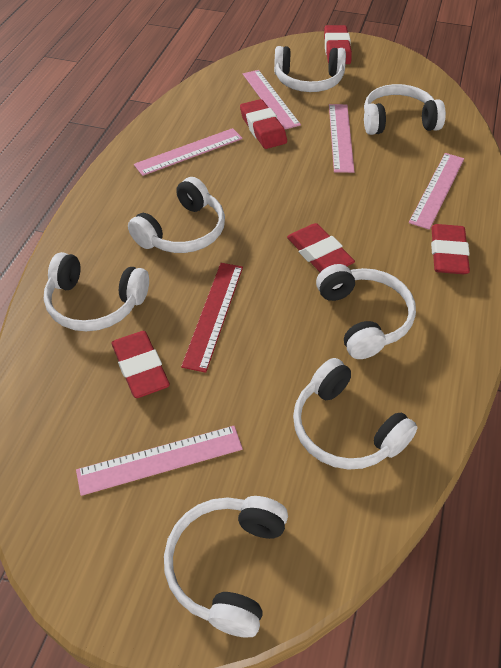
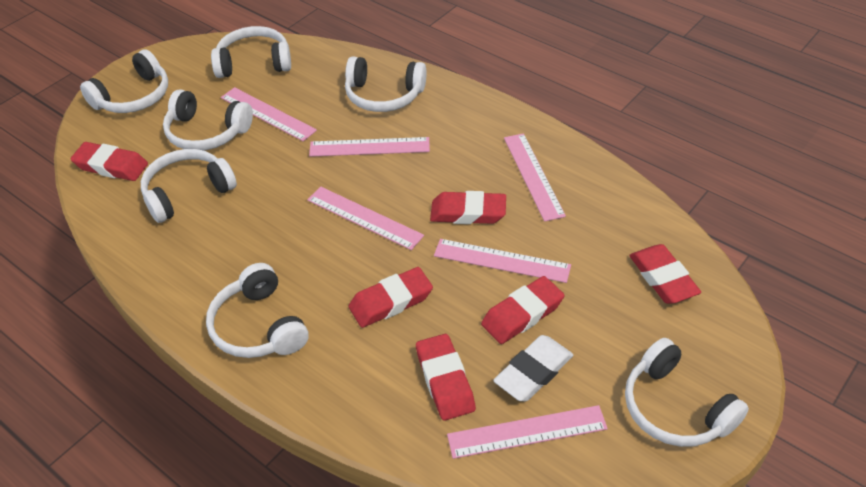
pink ruler: 5 -> 6
red eraser: 5 -> 6
red ruler: 1 -> 0
white eraser: 0 -> 1

